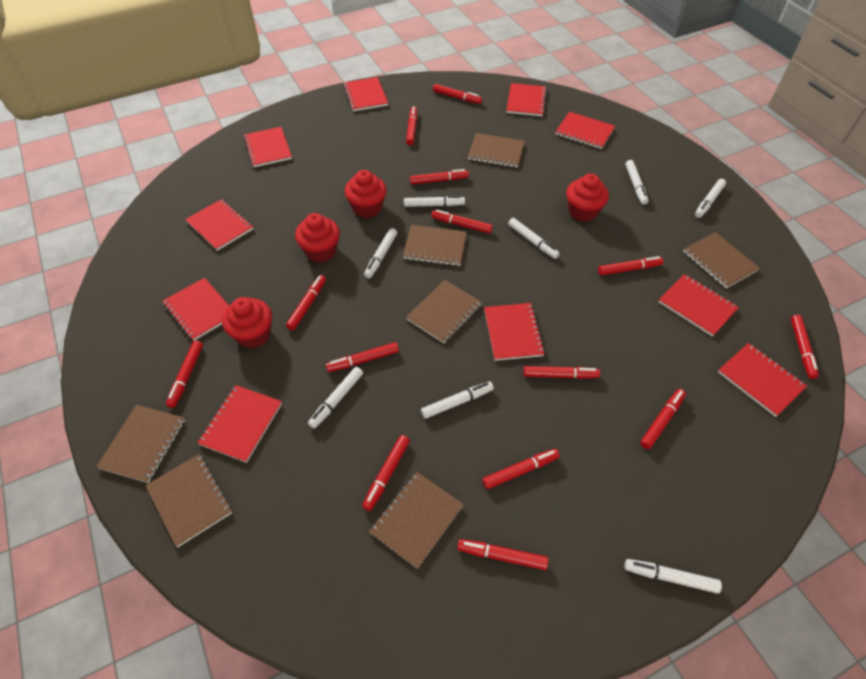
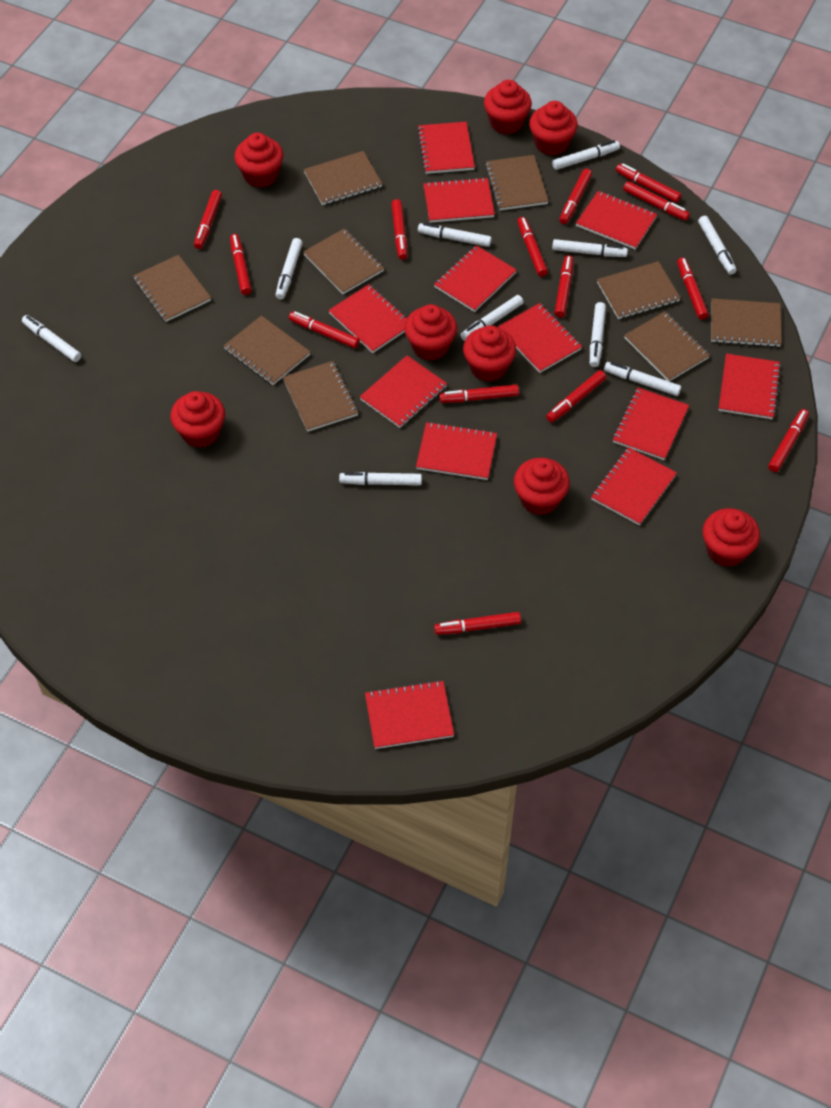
brown notebook: 7 -> 9
red cupcake: 4 -> 8
red notebook: 10 -> 12
white marker: 8 -> 10

